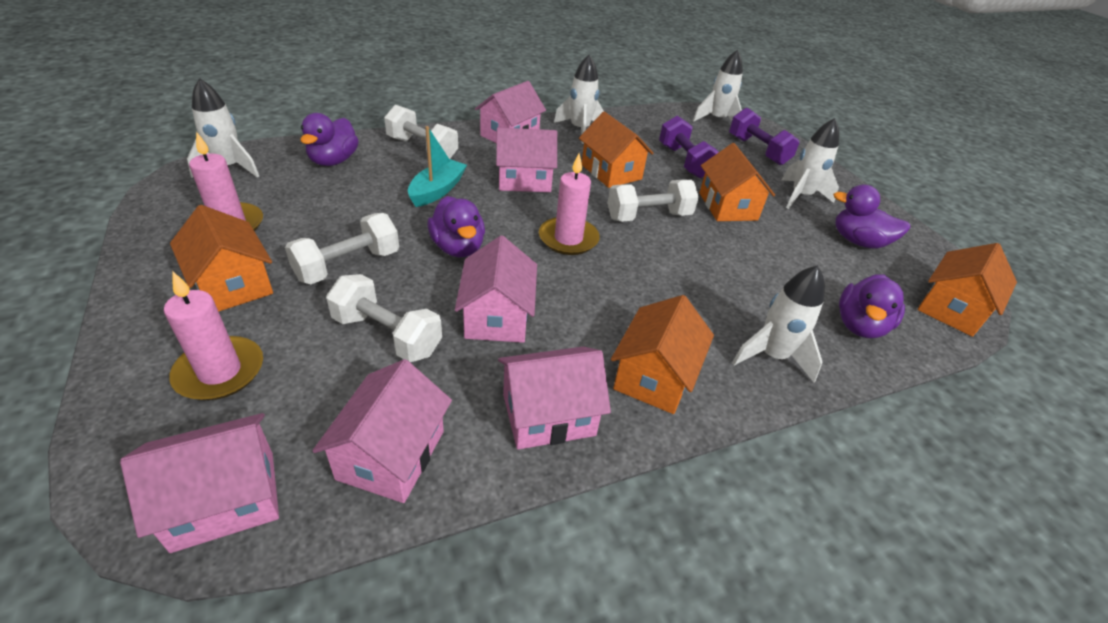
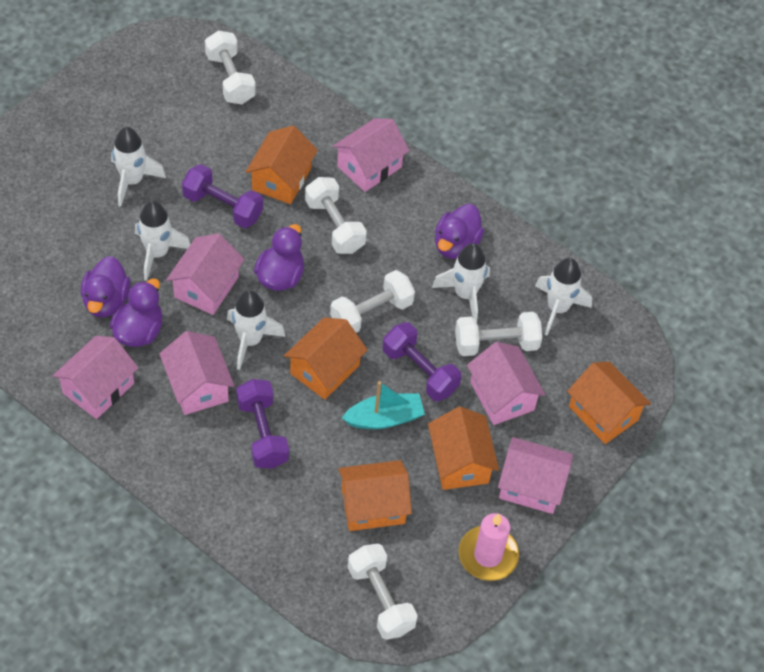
pink candle: 3 -> 1
purple dumbbell: 2 -> 3
white dumbbell: 4 -> 5

